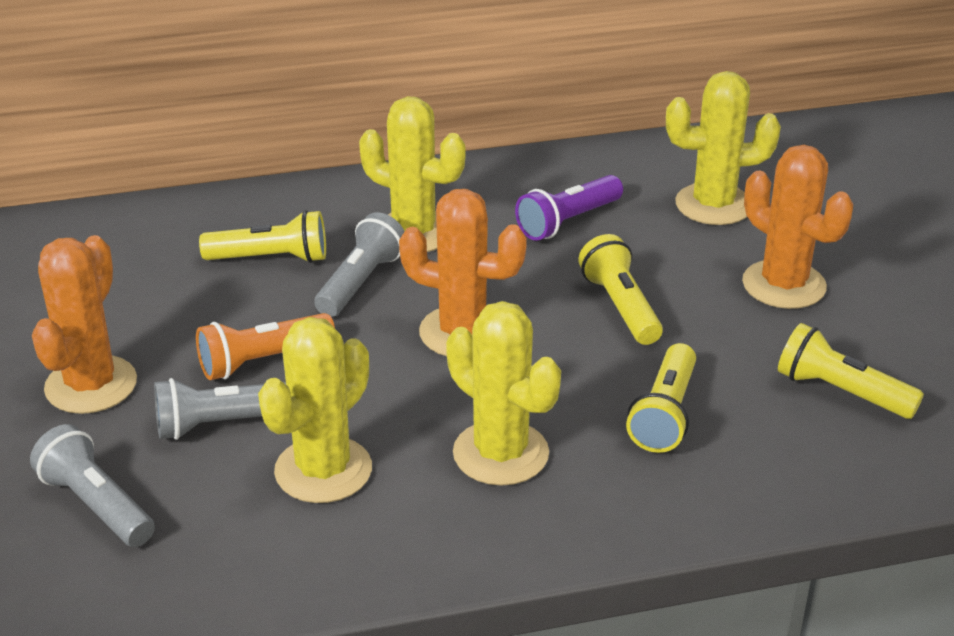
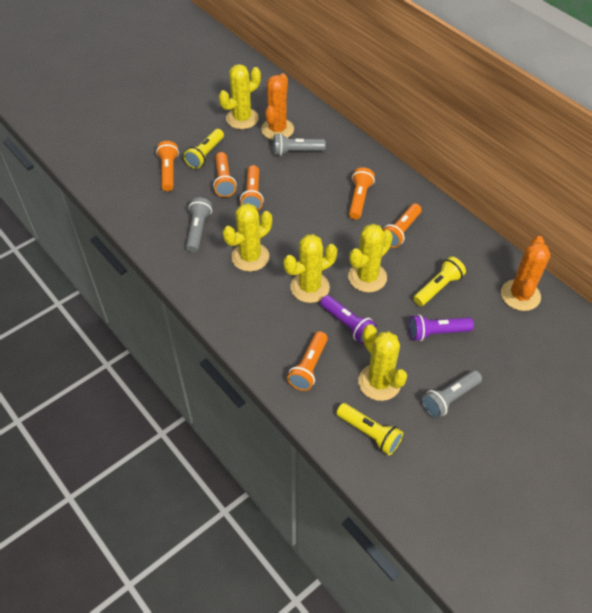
orange cactus: 3 -> 2
orange flashlight: 1 -> 6
purple flashlight: 1 -> 2
yellow cactus: 4 -> 5
yellow flashlight: 4 -> 3

